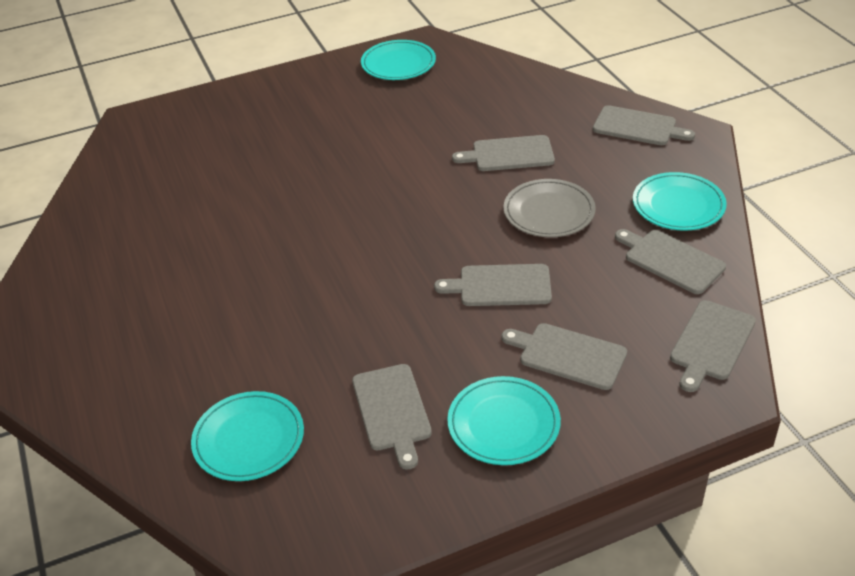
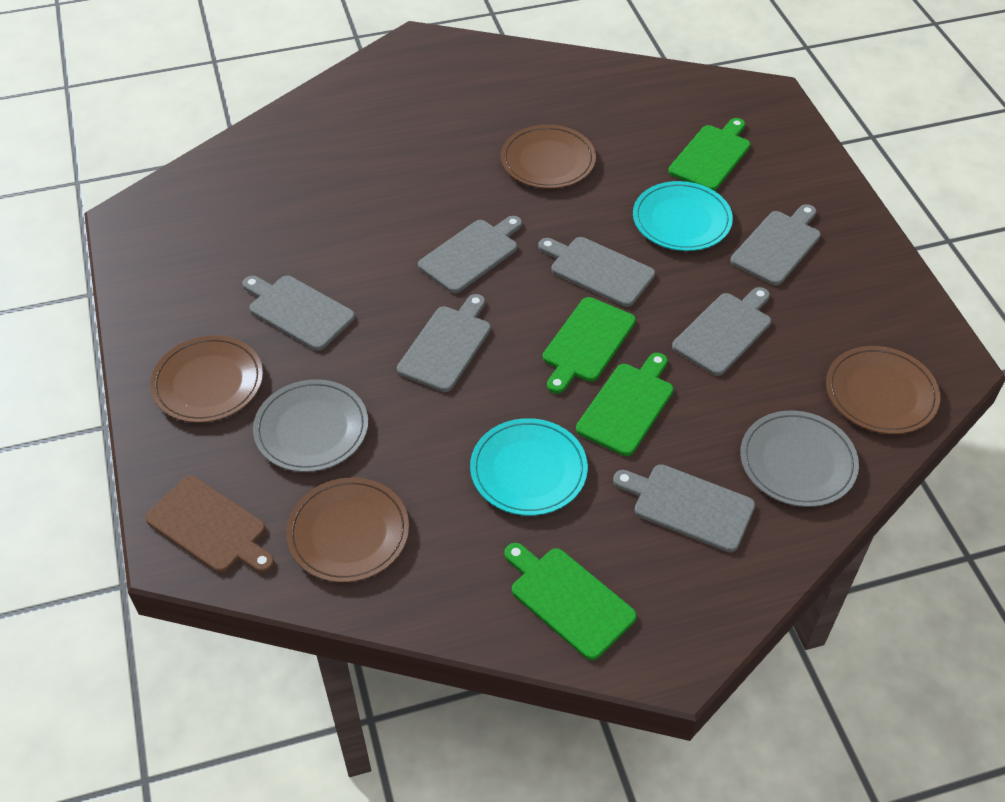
brown cutting board: 0 -> 1
brown plate: 0 -> 4
green cutting board: 0 -> 4
grey plate: 1 -> 2
turquoise plate: 4 -> 2

